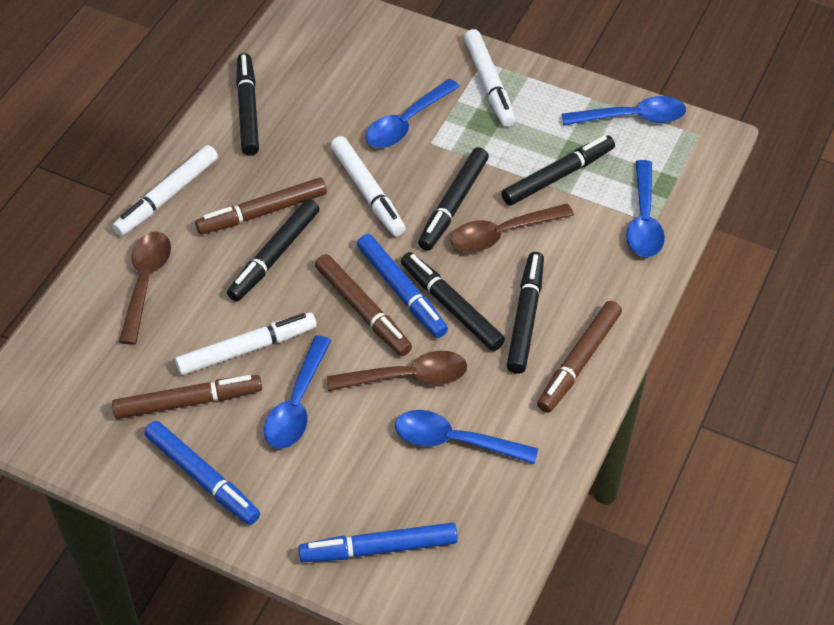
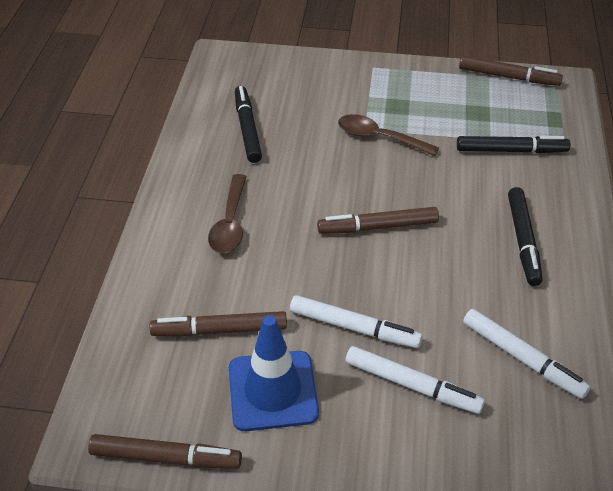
black marker: 6 -> 3
blue marker: 3 -> 0
blue spoon: 5 -> 0
blue traffic cone: 0 -> 1
brown spoon: 3 -> 2
white marker: 4 -> 3

